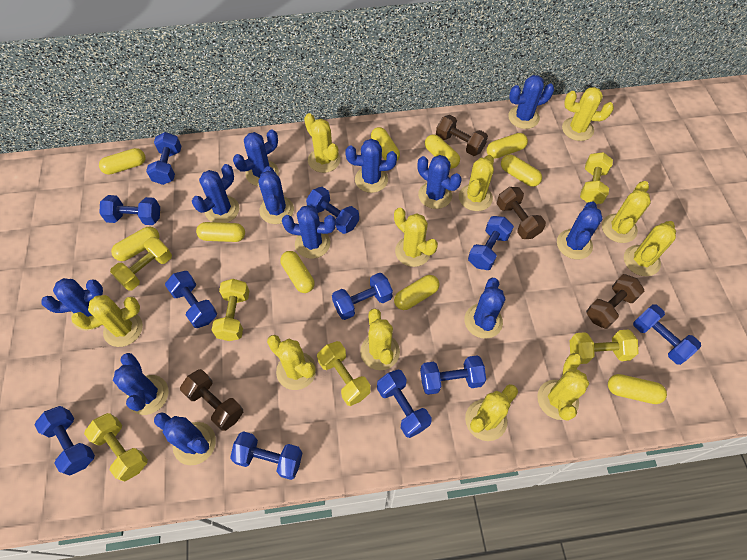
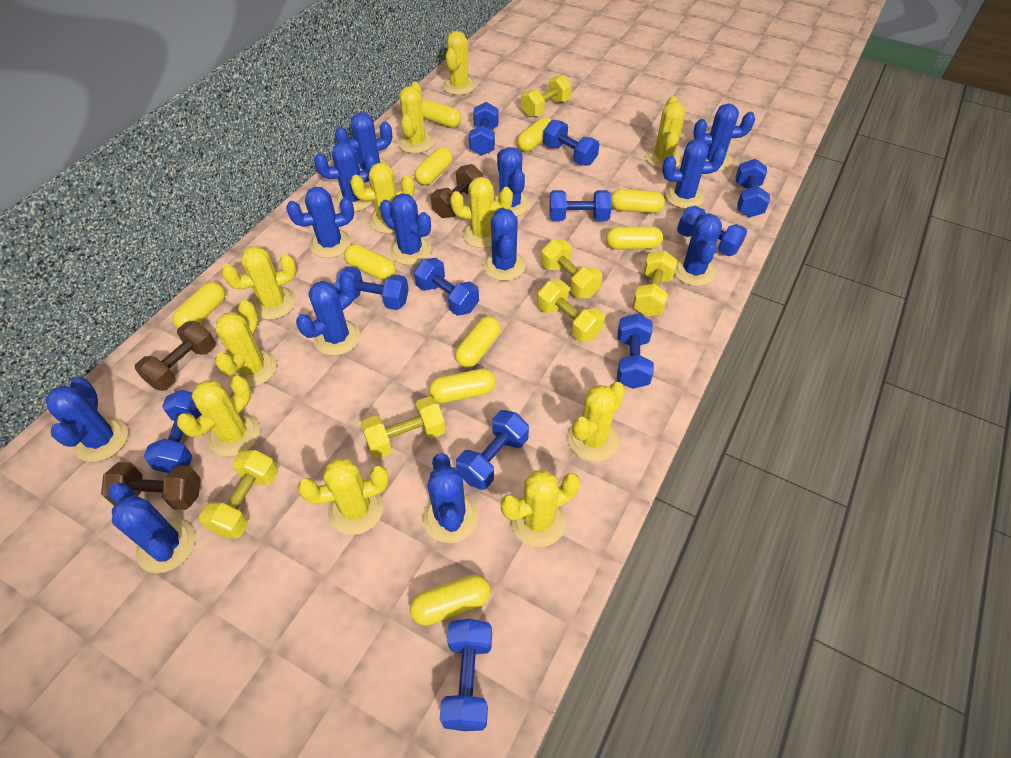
blue cactus: 12 -> 13
brown dumbbell: 4 -> 3

